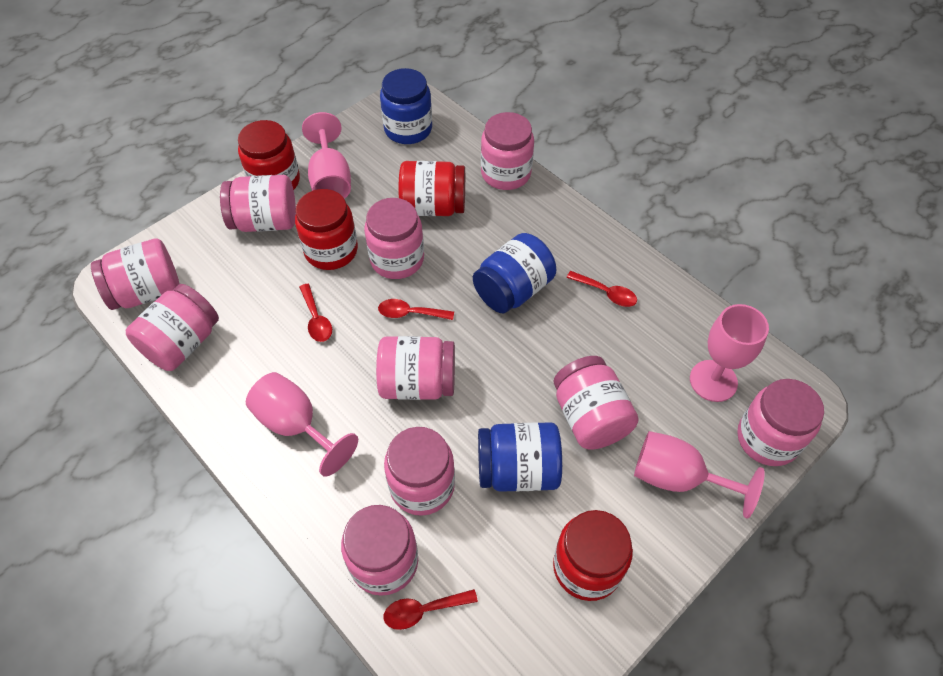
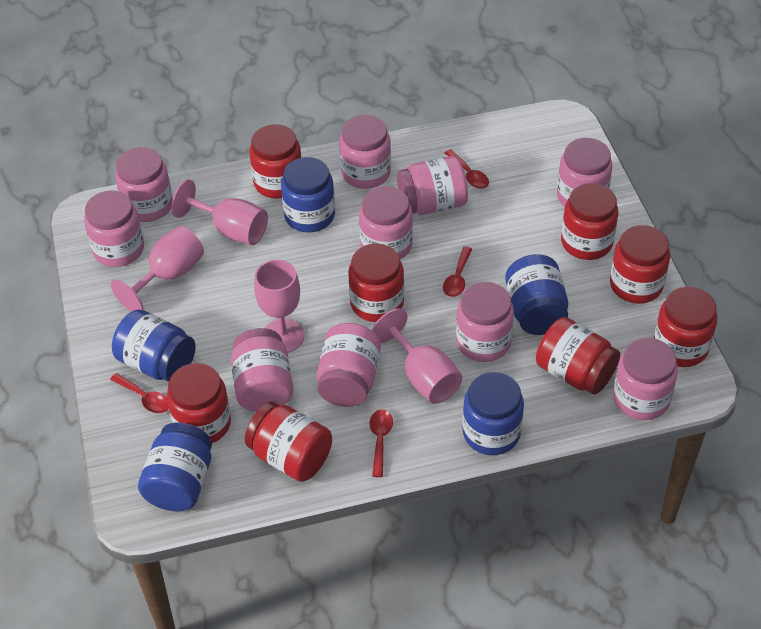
blue jar: 3 -> 5
red jar: 4 -> 8

